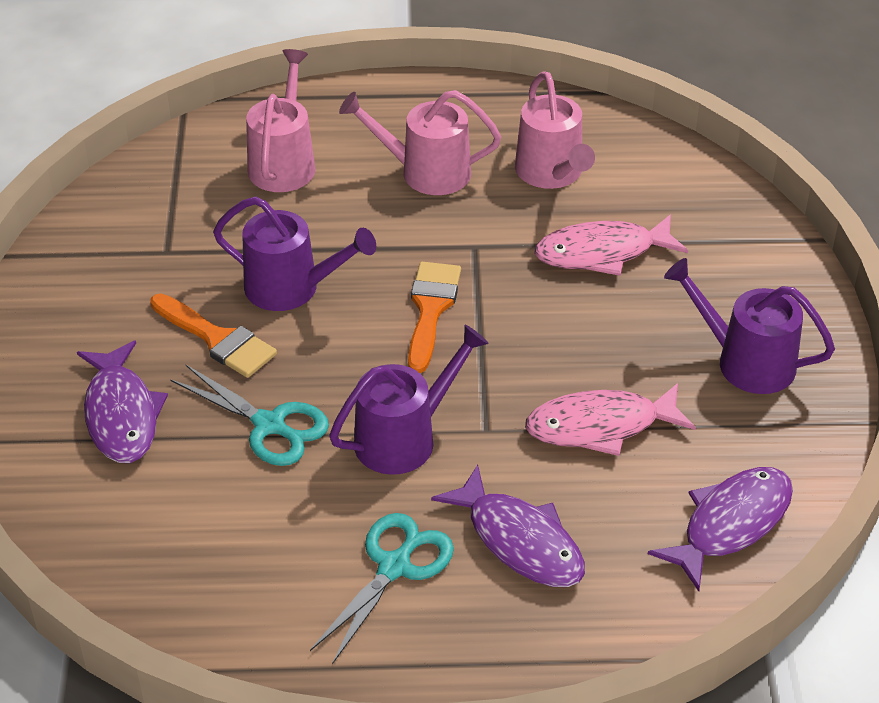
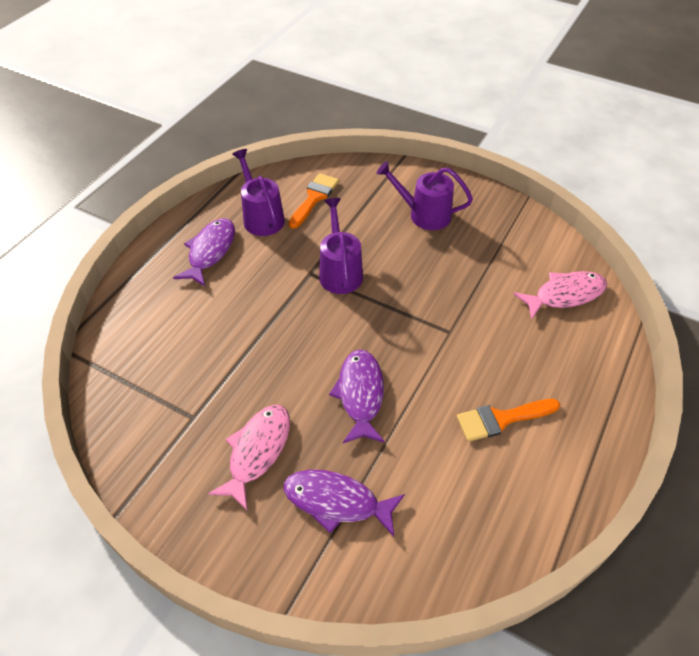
pink watering can: 3 -> 0
turquoise scissors: 2 -> 0

